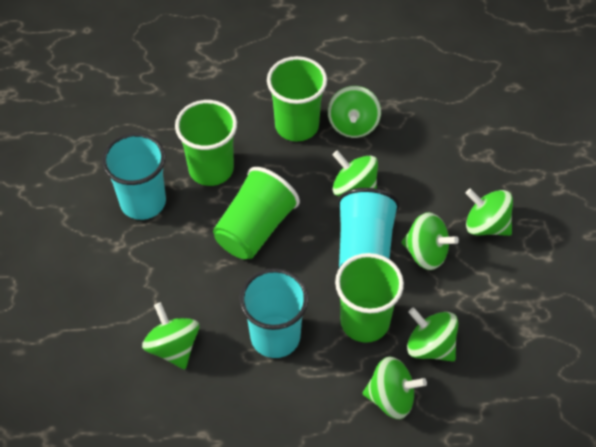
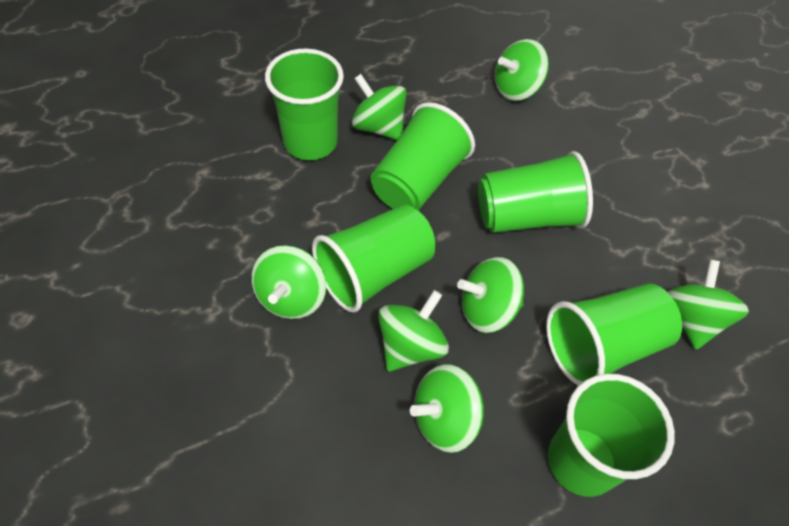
green cup: 4 -> 6
turquoise cup: 3 -> 0

